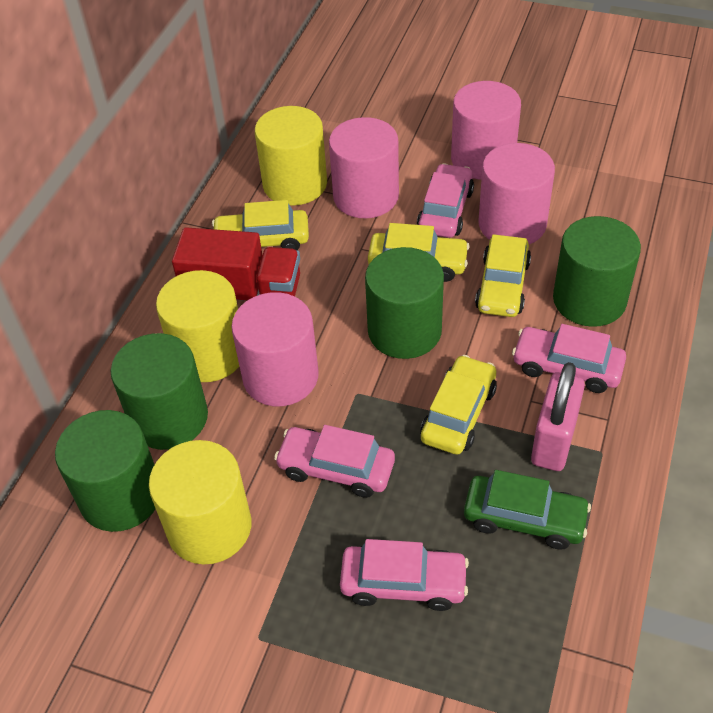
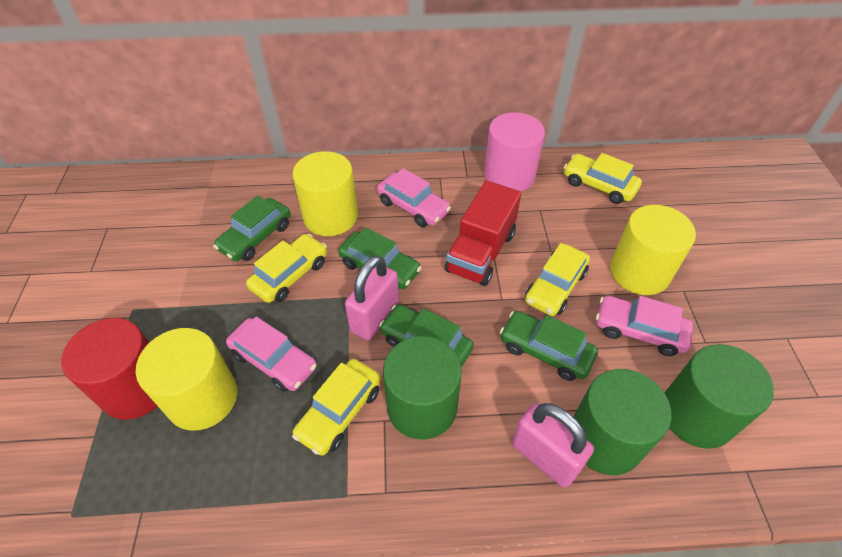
green car: 1 -> 4
green cylinder: 4 -> 3
pink car: 4 -> 3
pink cylinder: 4 -> 1
pink padlock: 1 -> 2
red cylinder: 0 -> 1

